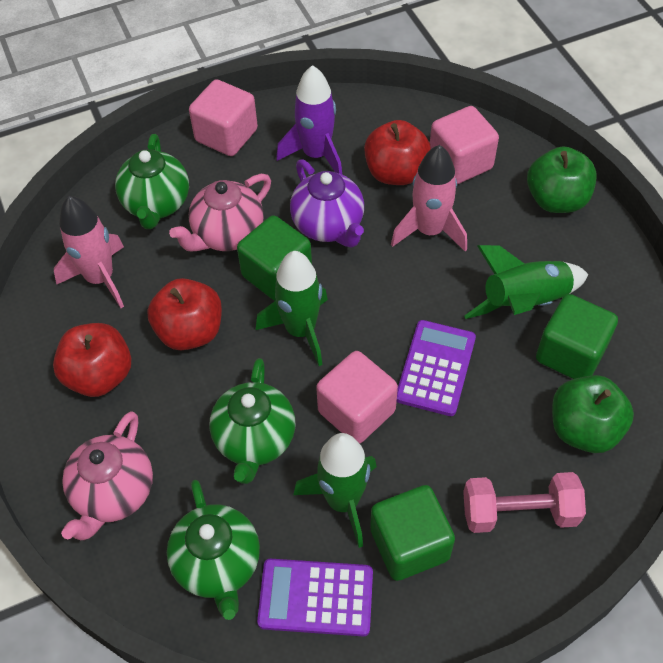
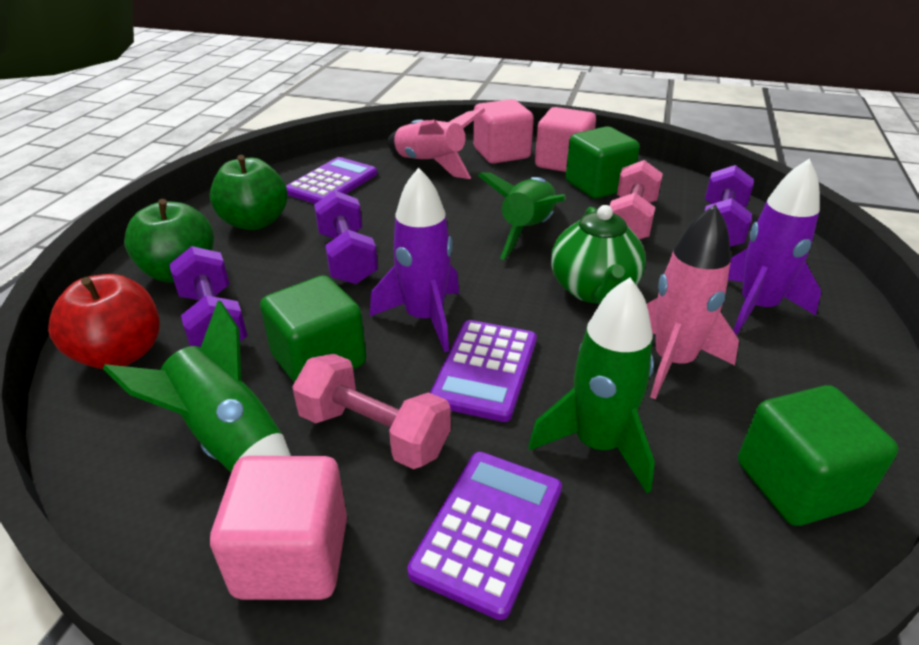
green teapot: 3 -> 1
pink dumbbell: 1 -> 2
pink teapot: 2 -> 0
purple calculator: 2 -> 3
purple dumbbell: 0 -> 3
purple rocket: 1 -> 2
purple teapot: 1 -> 0
red apple: 3 -> 1

